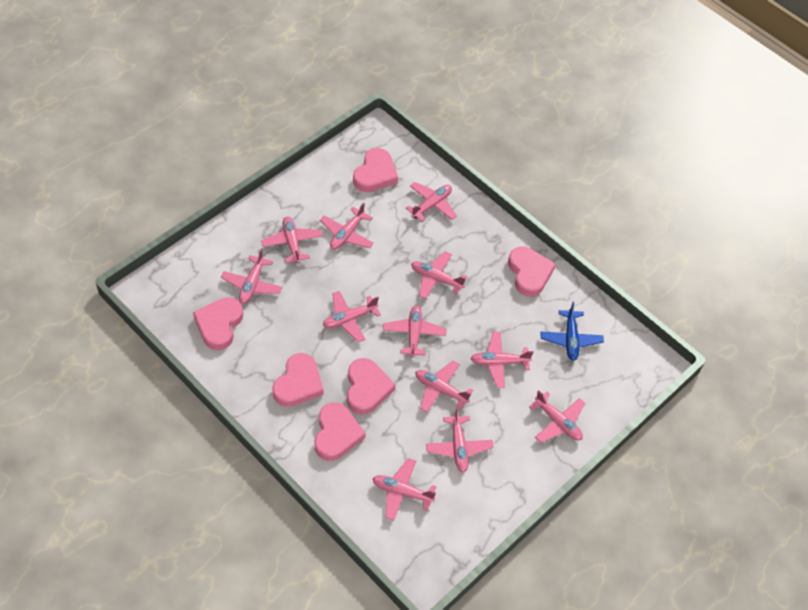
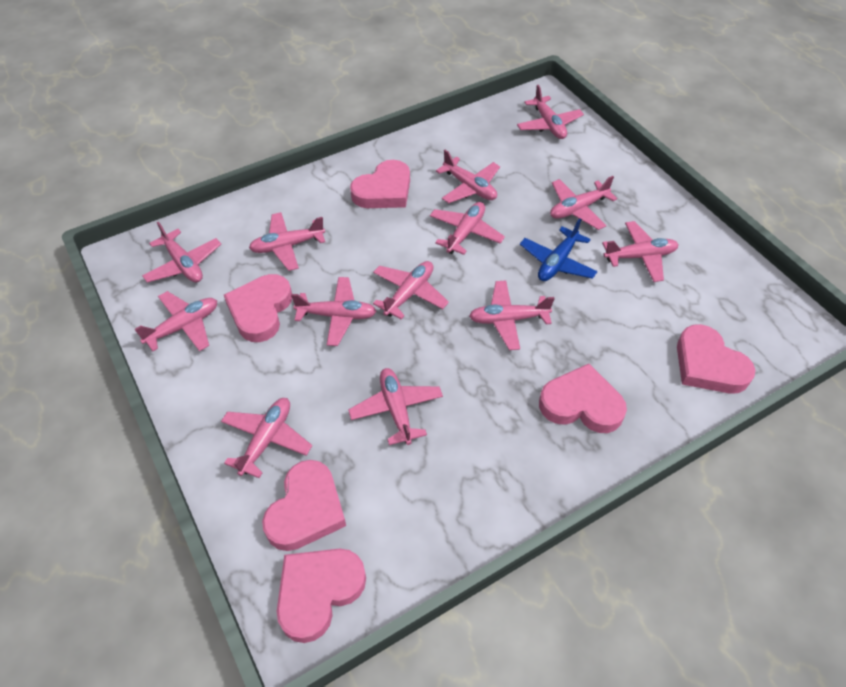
pink plane: 12 -> 13

